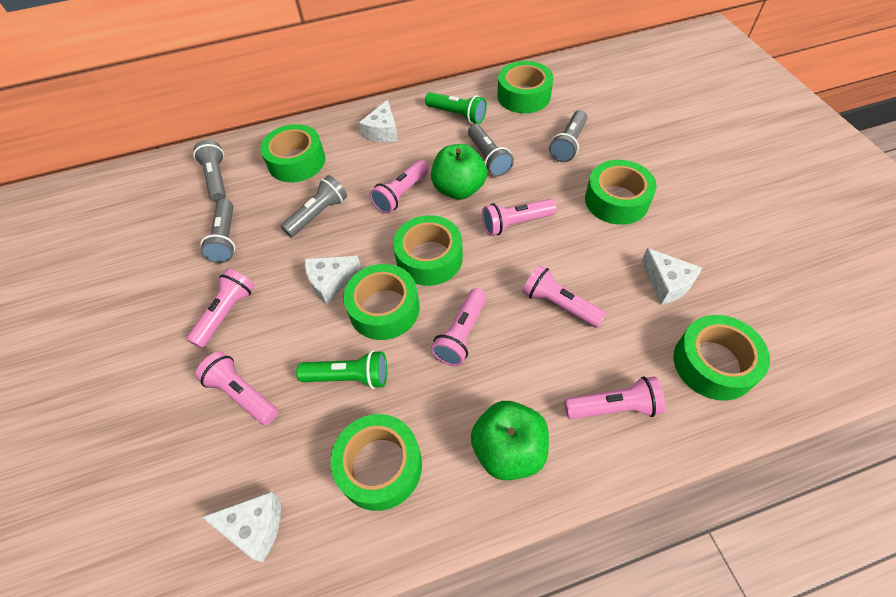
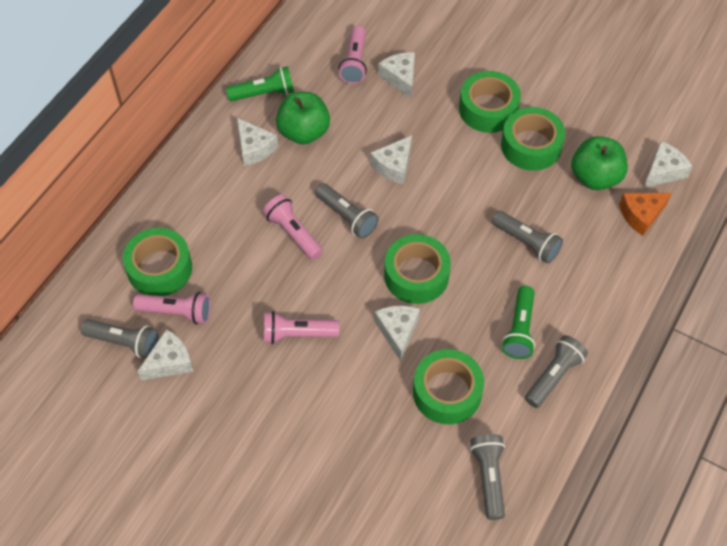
green tape: 7 -> 5
orange cheese: 0 -> 1
pink flashlight: 7 -> 4
white cheese: 4 -> 6

